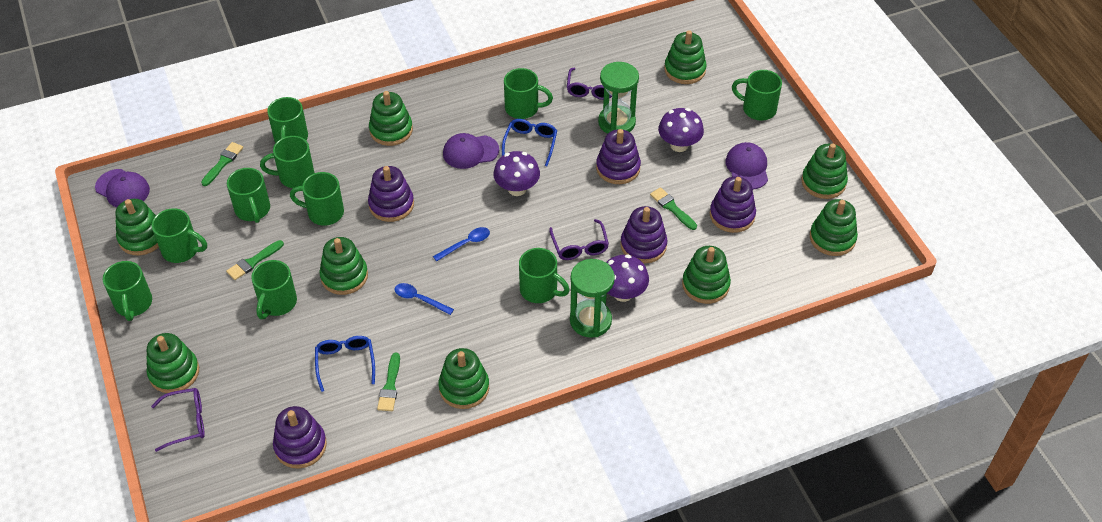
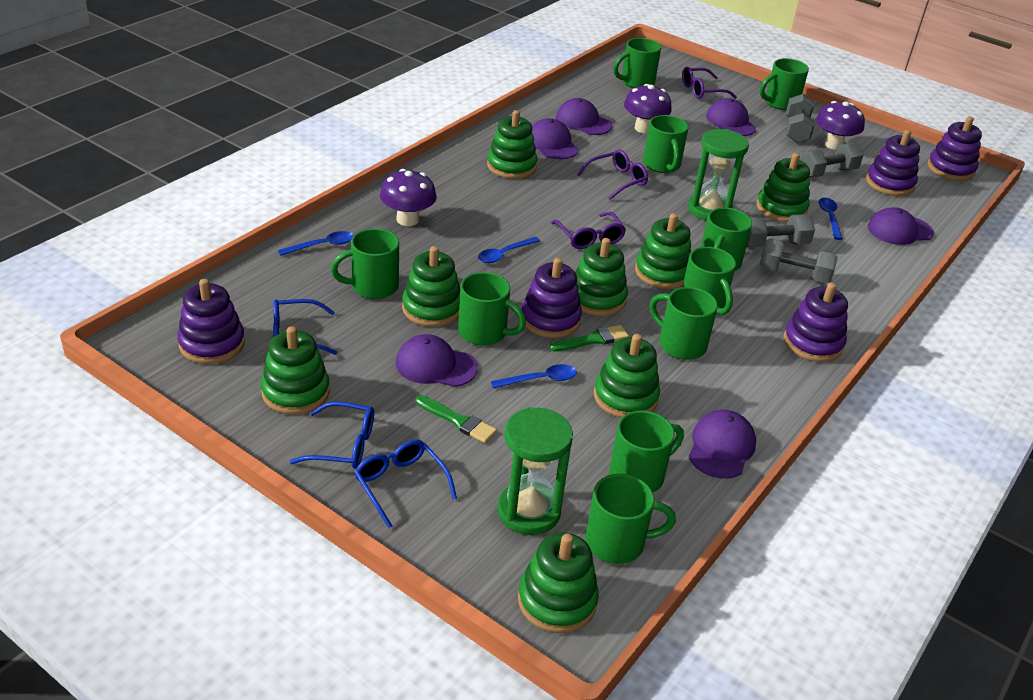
blue glasses: 2 -> 3
blue spoon: 2 -> 4
green brush: 4 -> 2
green stacking toy: 9 -> 8
grey dumbbell: 0 -> 4
purple cap: 3 -> 6

